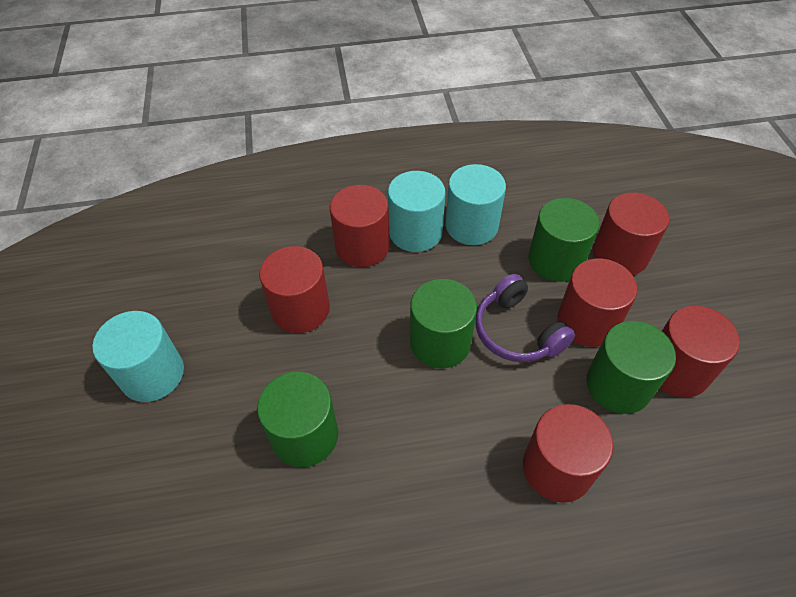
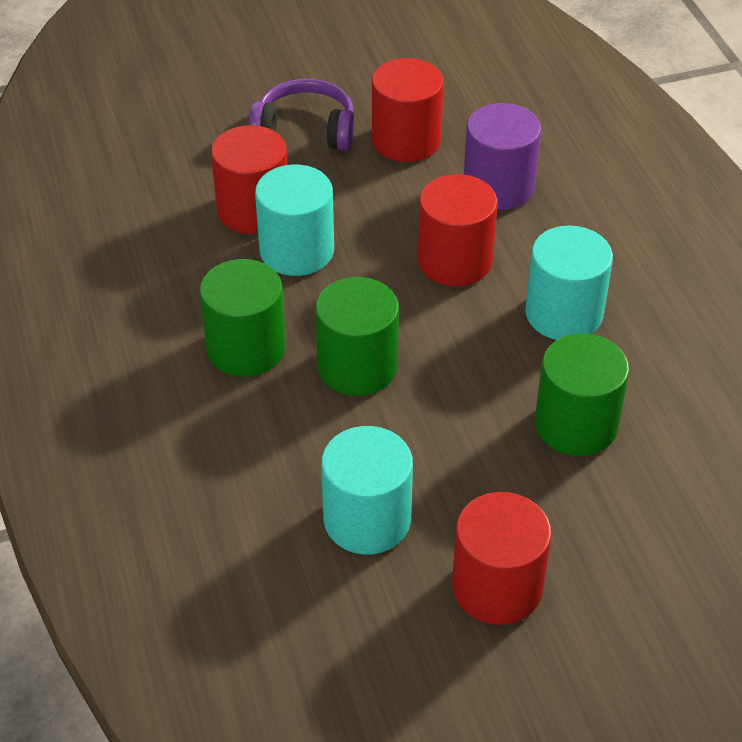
green cylinder: 4 -> 3
purple cylinder: 0 -> 1
red cylinder: 6 -> 4

